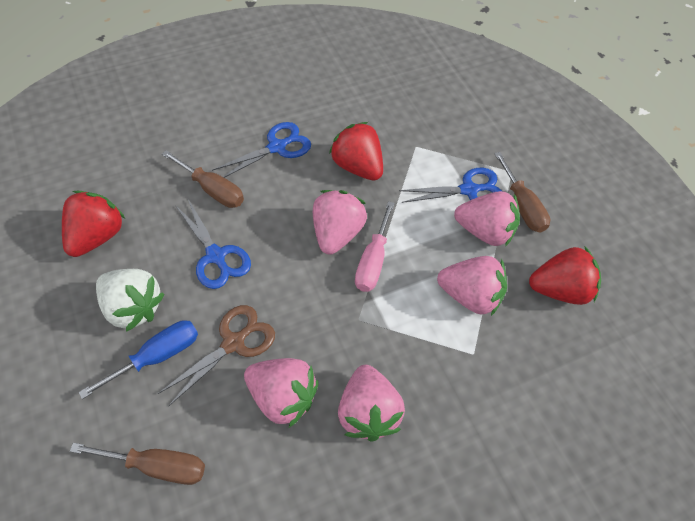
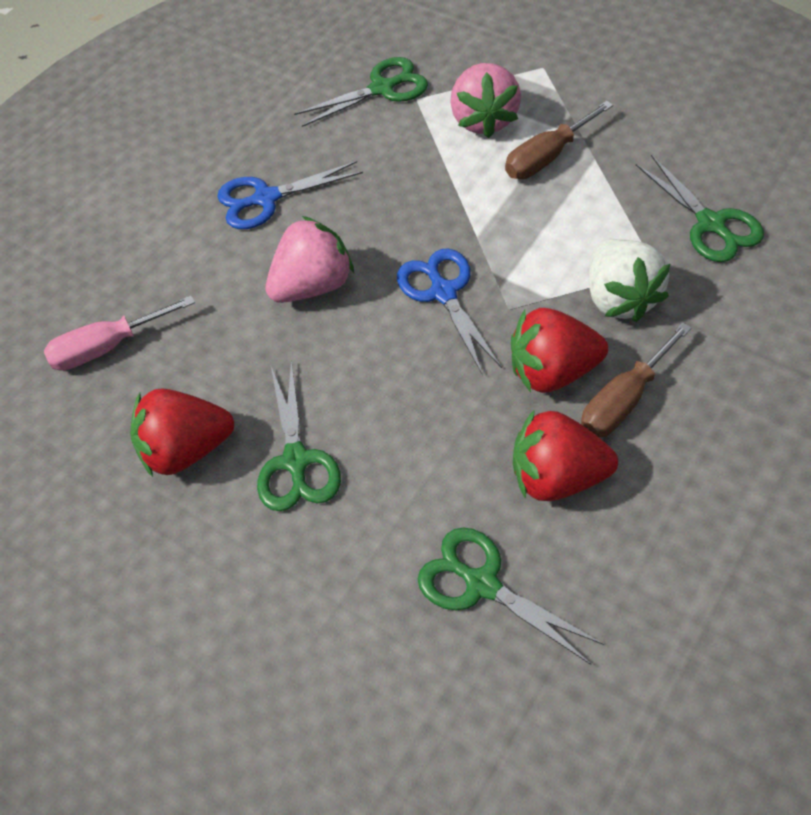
blue scissors: 3 -> 2
blue screwdriver: 1 -> 0
brown scissors: 1 -> 0
brown screwdriver: 3 -> 2
green scissors: 0 -> 4
pink strawberry: 5 -> 2

